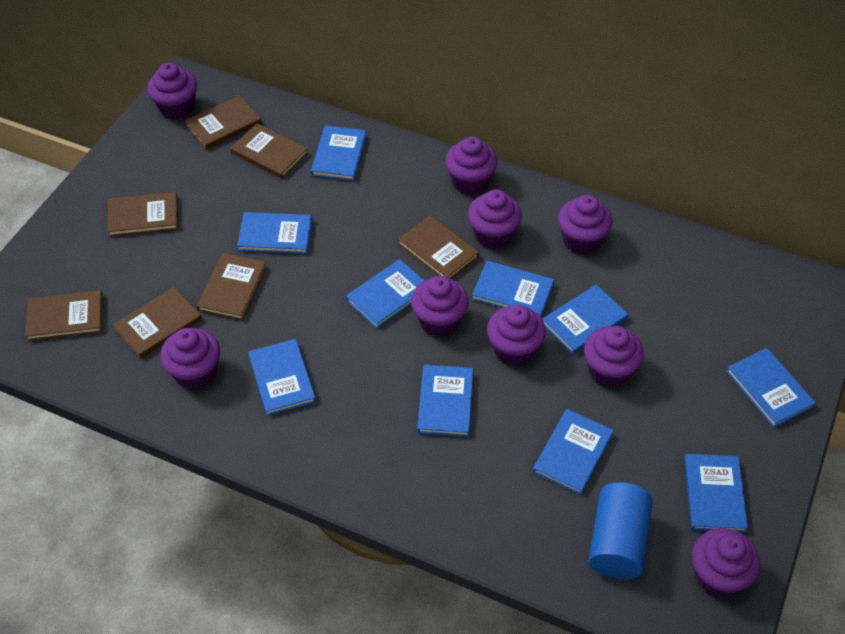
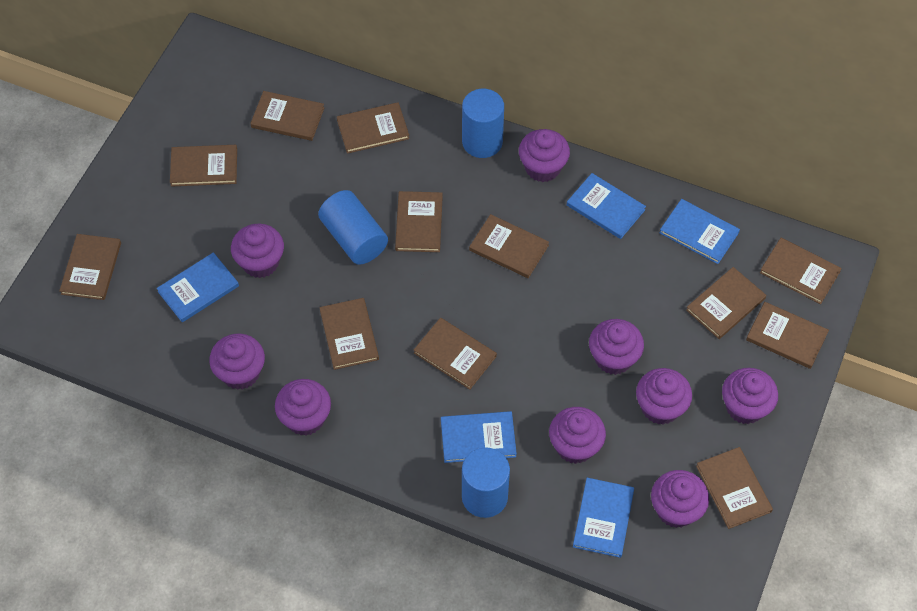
blue book: 10 -> 5
blue cylinder: 1 -> 3
brown book: 7 -> 12

